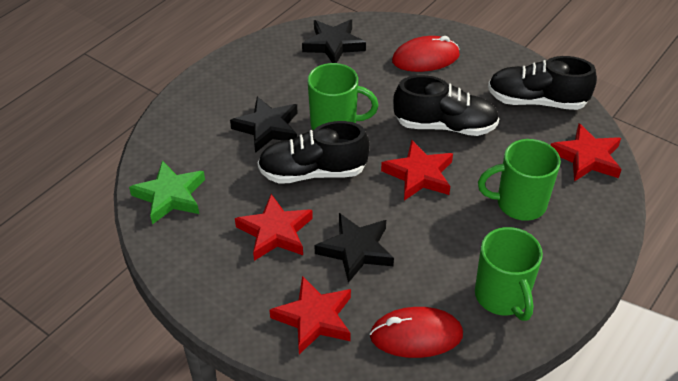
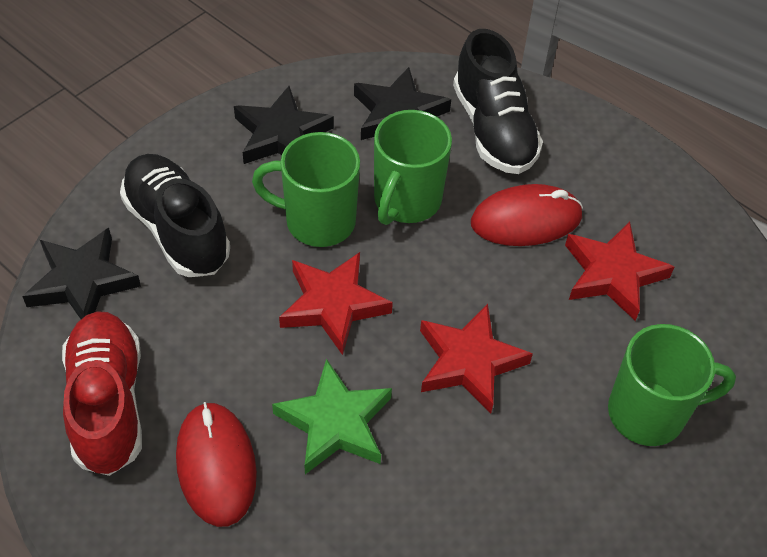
black shoe: 3 -> 2
red shoe: 0 -> 1
red star: 4 -> 3

